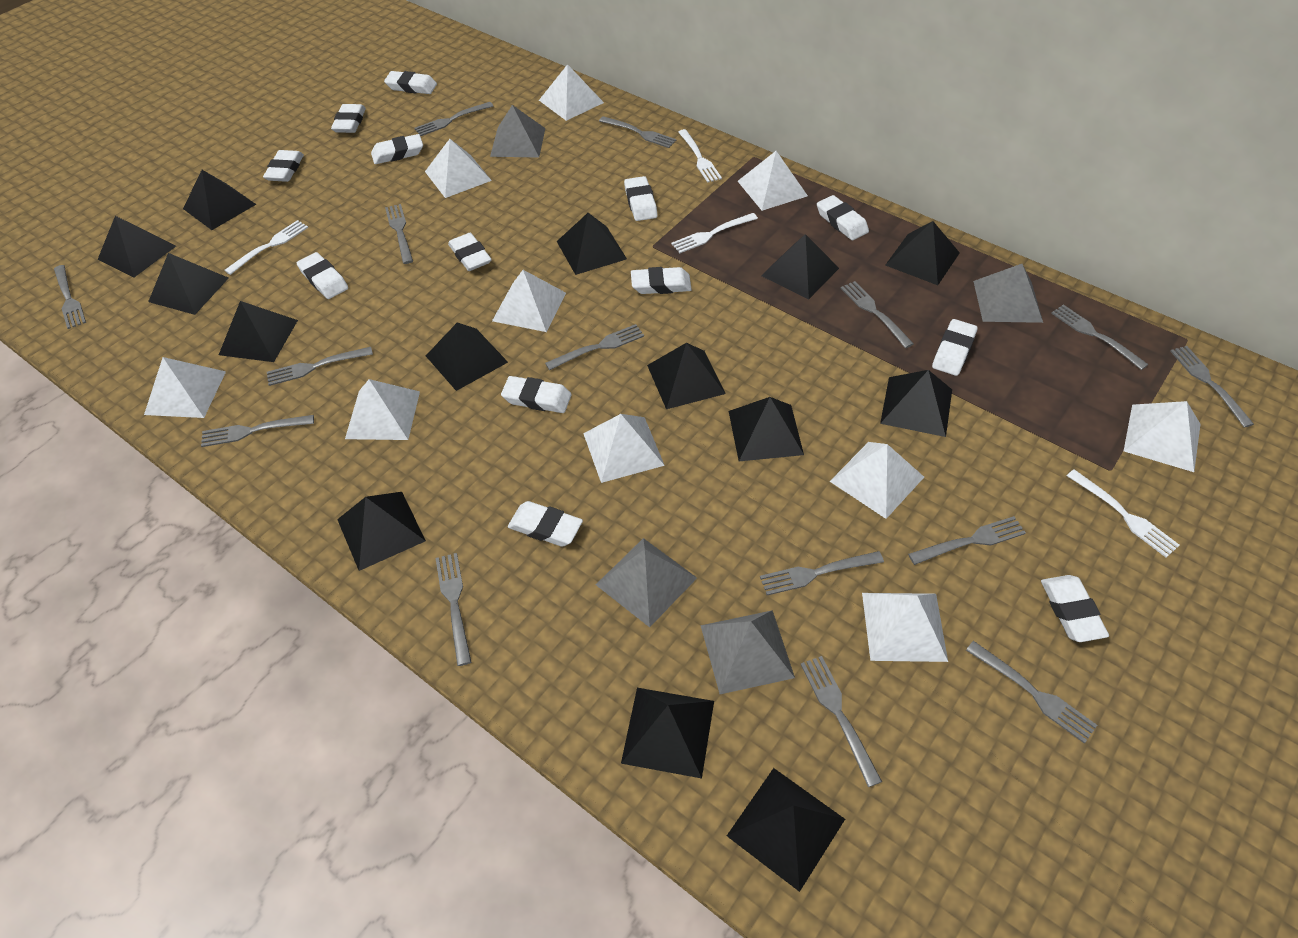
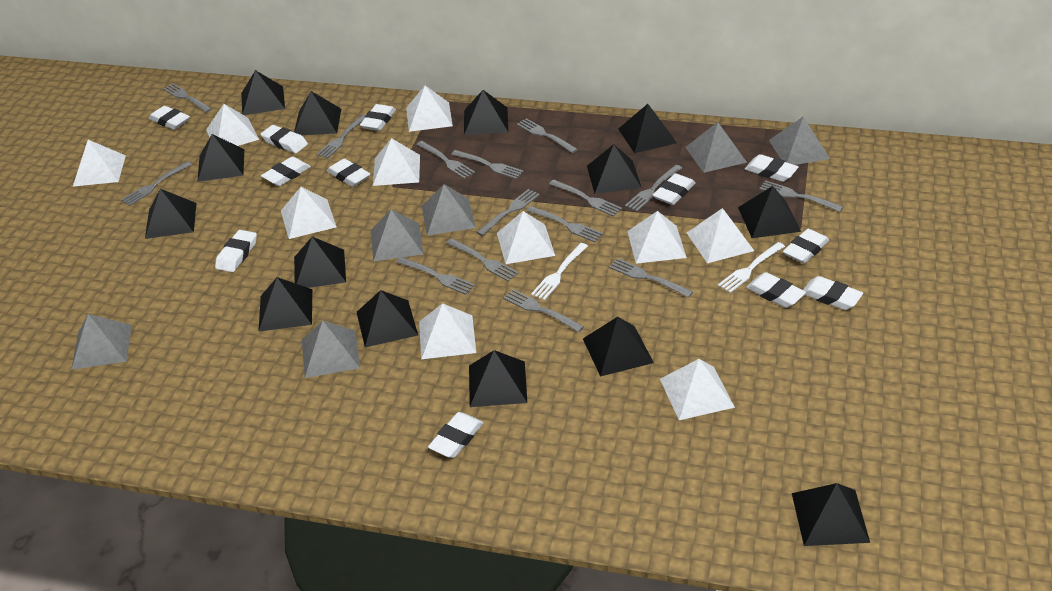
grey pyramid: 4 -> 6
white eraser: 13 -> 12
white fork: 4 -> 2

